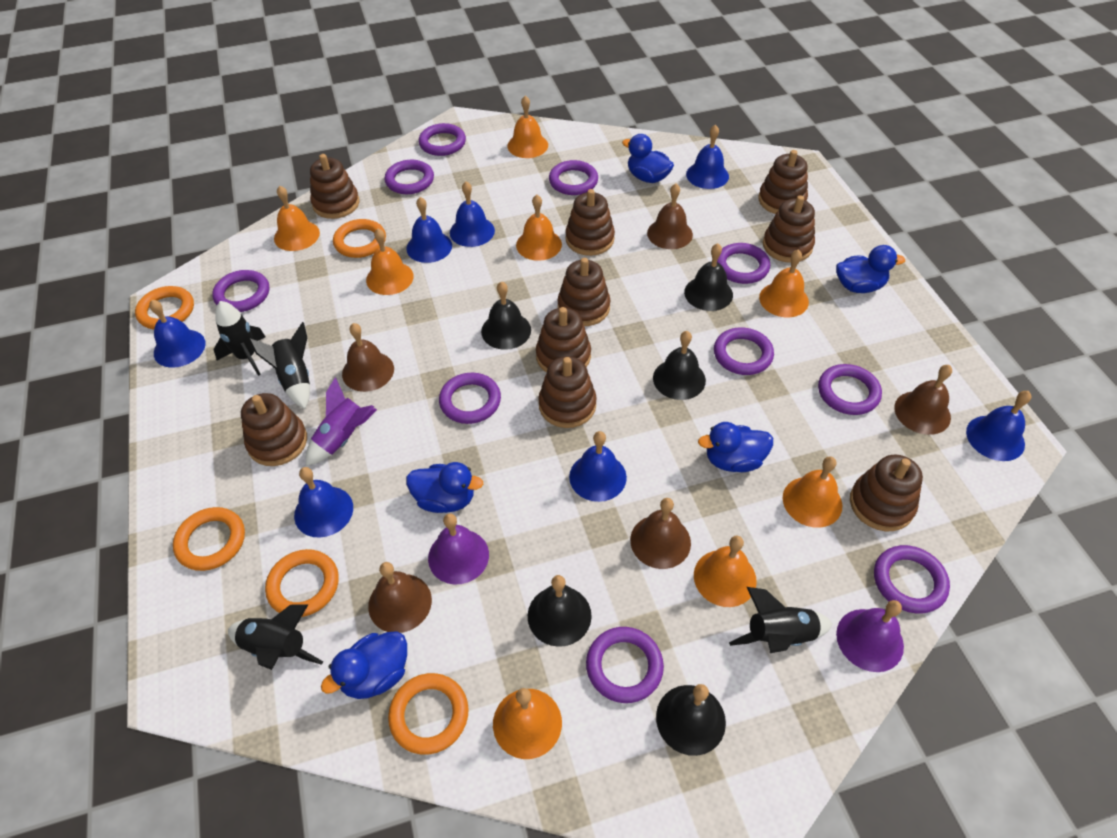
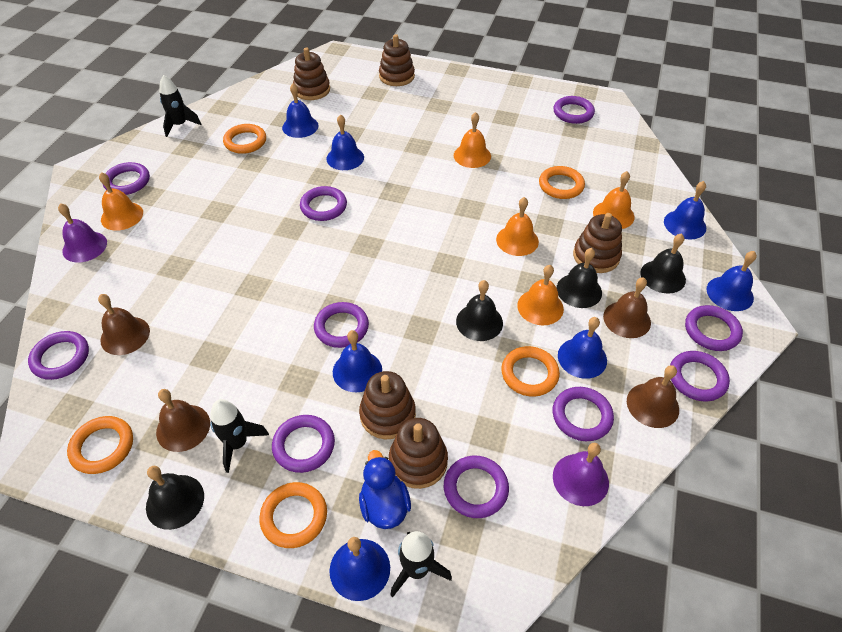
black bell: 5 -> 4
black rocket: 4 -> 3
blue duck: 5 -> 1
brown bell: 5 -> 4
brown stacking toy: 9 -> 5
orange bell: 8 -> 5
purple rocket: 1 -> 0

